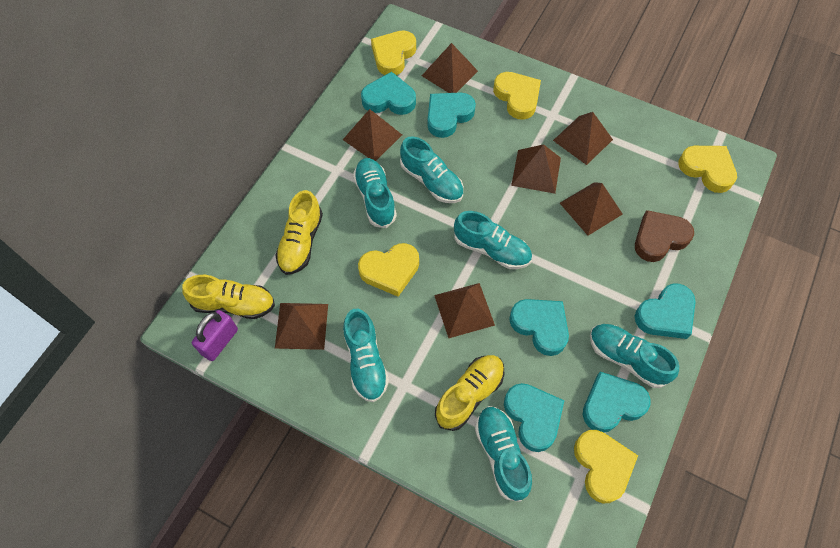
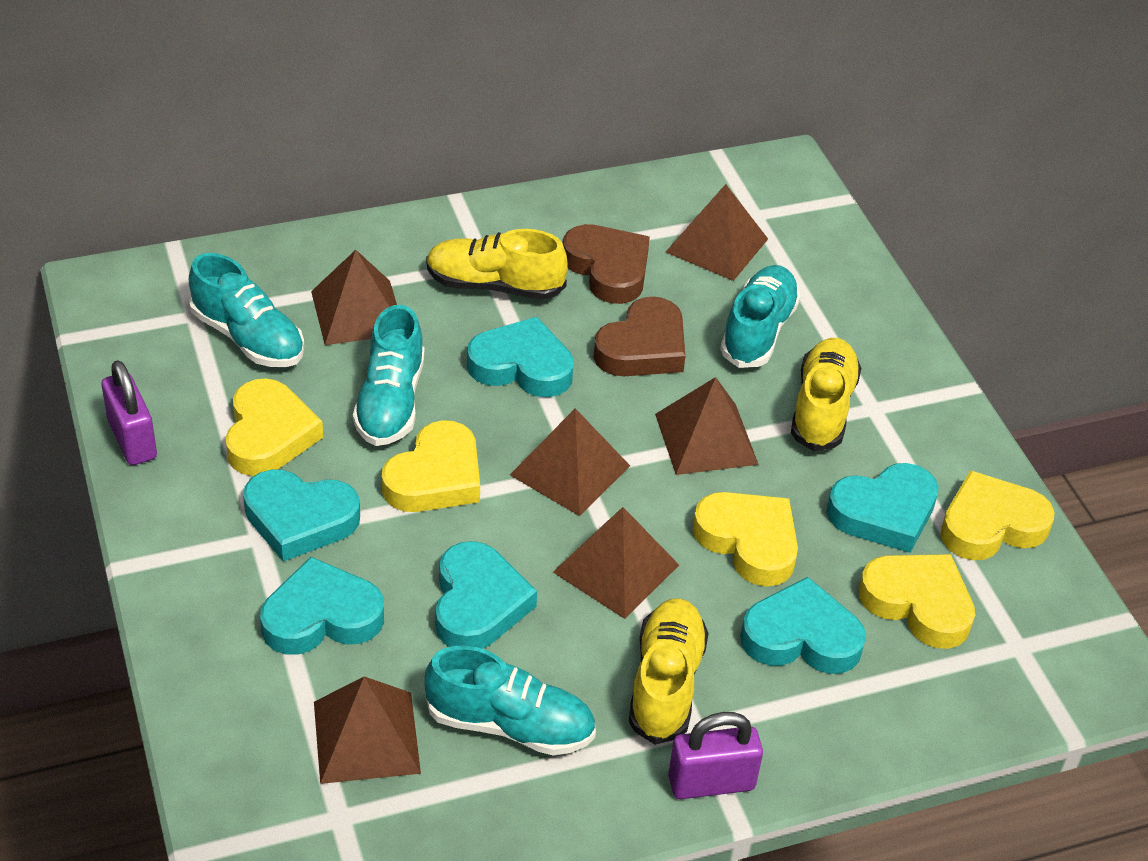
brown heart: 1 -> 2
brown pyramid: 7 -> 6
purple padlock: 1 -> 2
turquoise shoe: 6 -> 4

